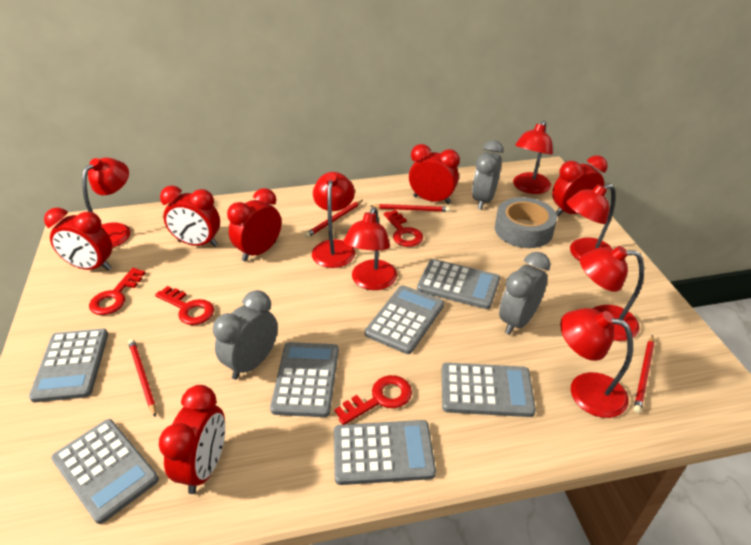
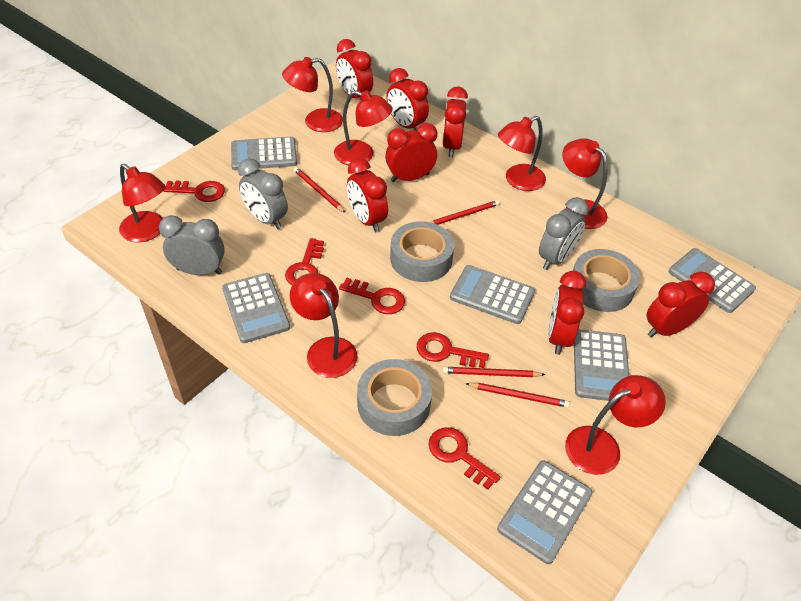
grey calculator: 7 -> 6
grey tape: 1 -> 3
red clock: 6 -> 7
red key: 4 -> 5

